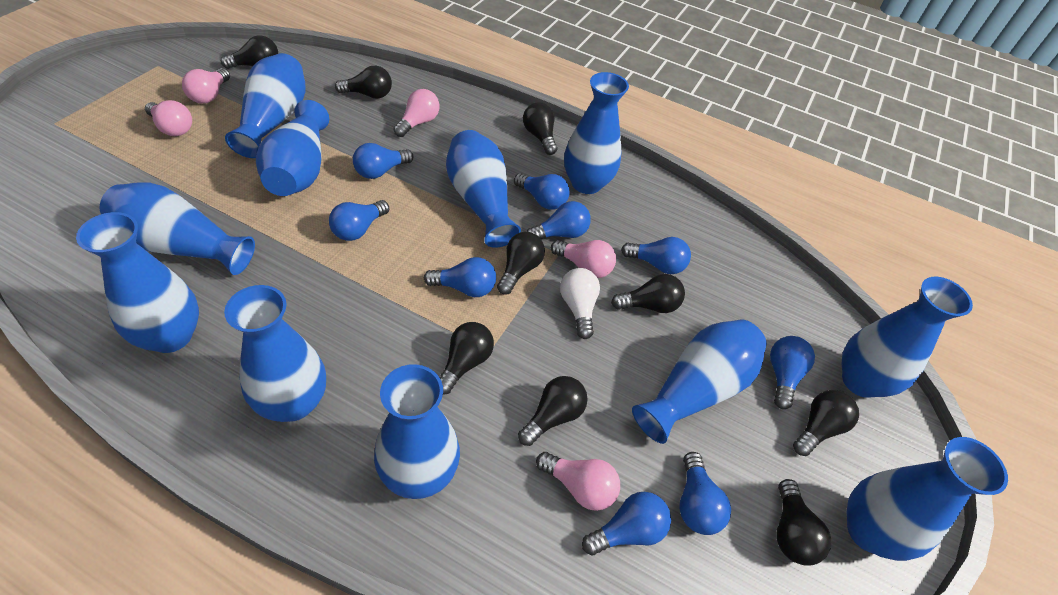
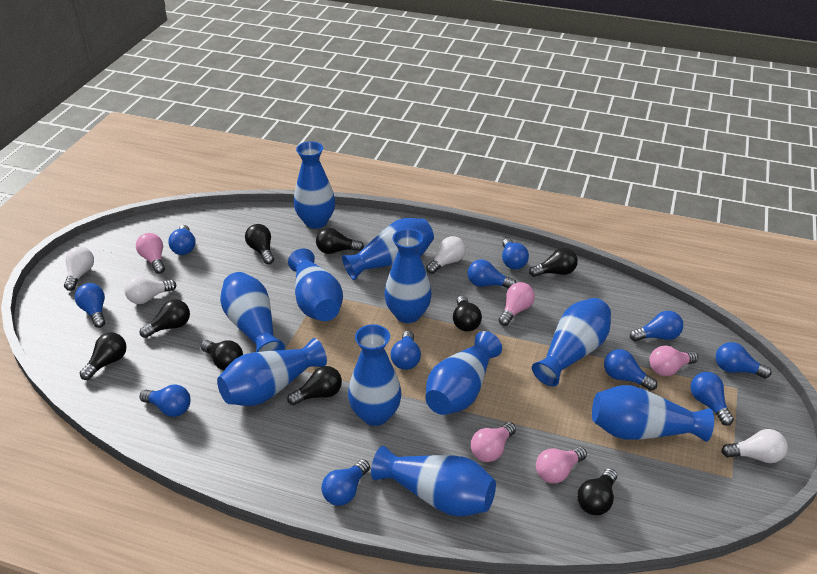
blue light bulb: 9 -> 11
white light bulb: 1 -> 4

